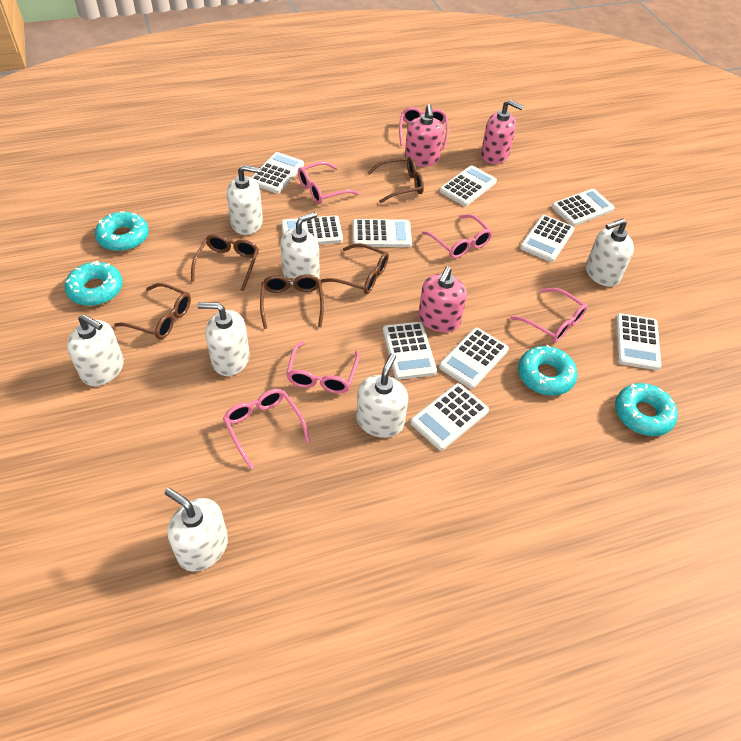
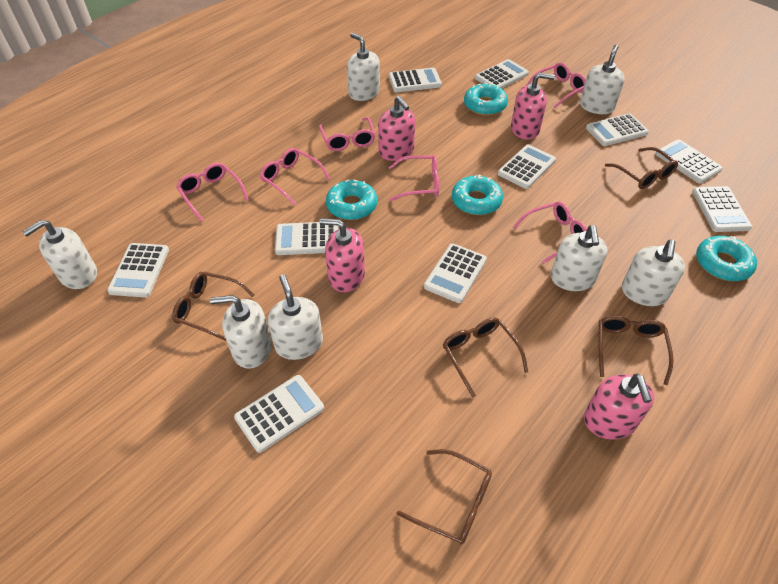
pink soap dispenser: 3 -> 4

